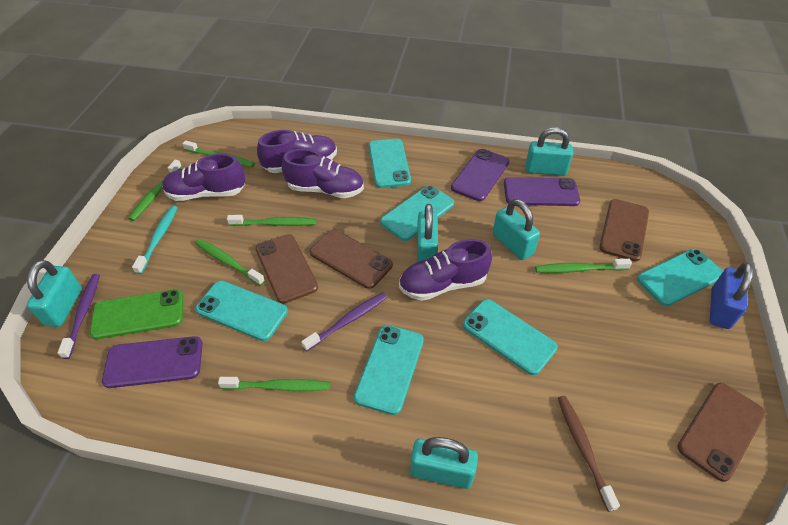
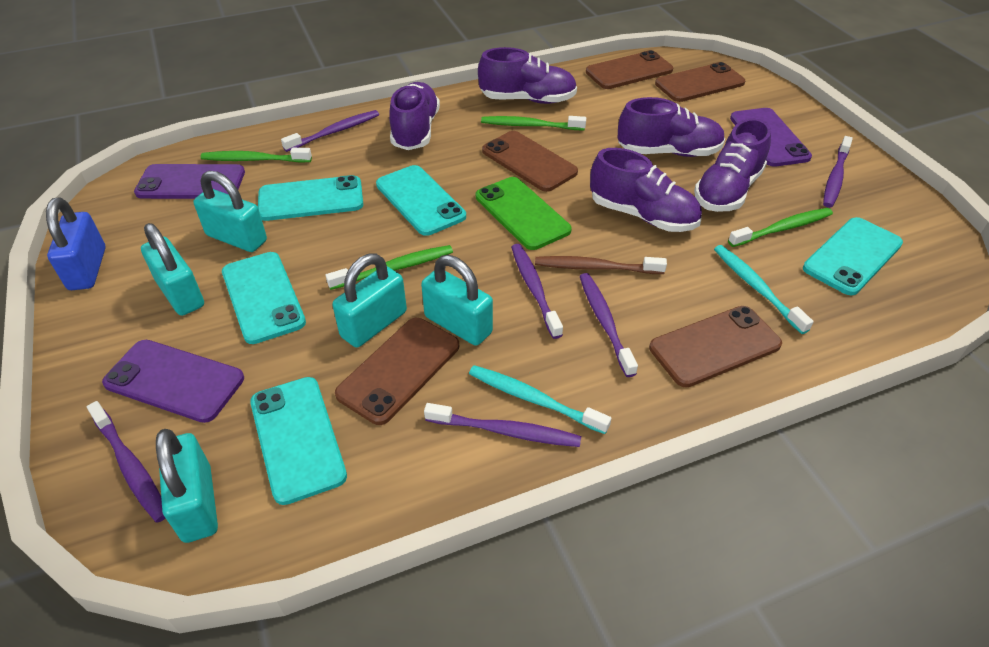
brown phone: 4 -> 5
green toothbrush: 6 -> 4
purple shoe: 4 -> 5
purple toothbrush: 2 -> 6
turquoise phone: 6 -> 5
turquoise toothbrush: 1 -> 2

